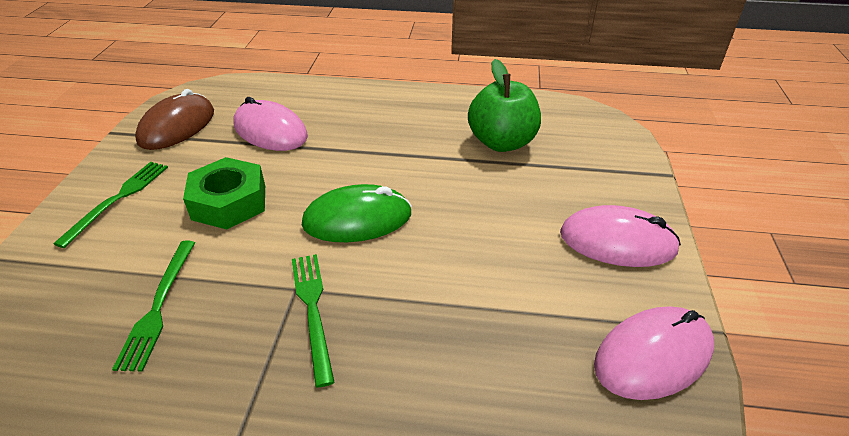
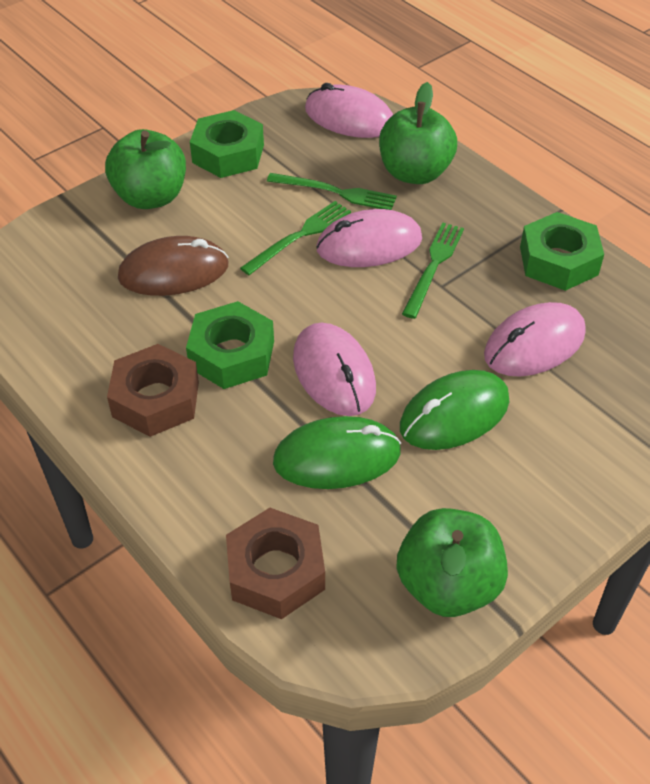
brown nut: 0 -> 2
green apple: 1 -> 3
green mouse: 1 -> 2
green nut: 1 -> 3
pink mouse: 3 -> 4

